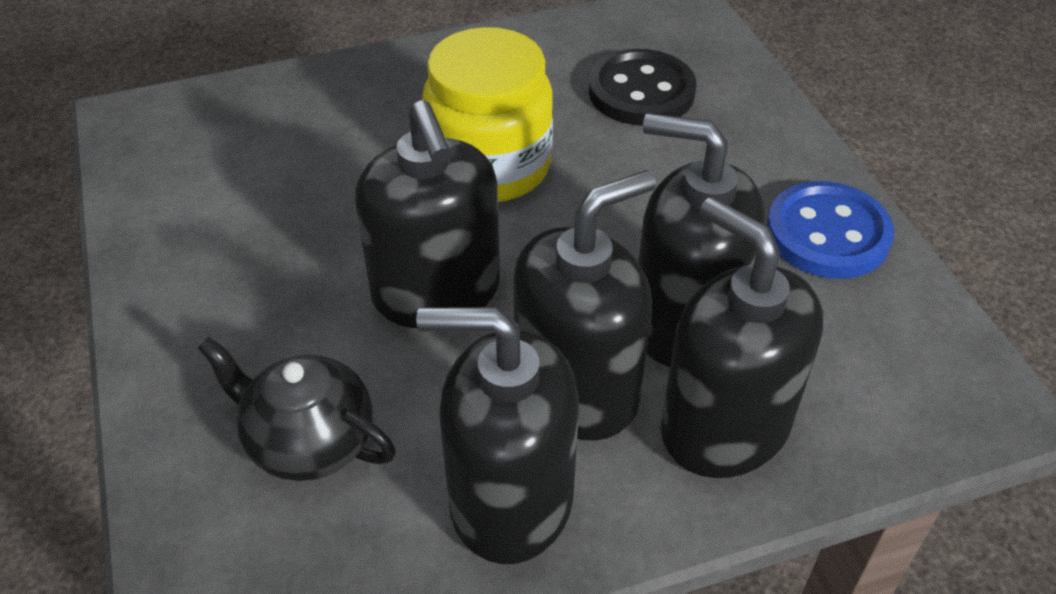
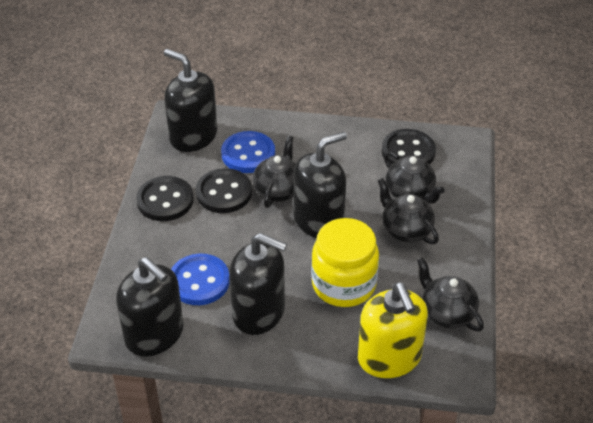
black button: 1 -> 3
black soap dispenser: 5 -> 4
black teapot: 1 -> 4
blue button: 1 -> 2
yellow soap dispenser: 0 -> 1

